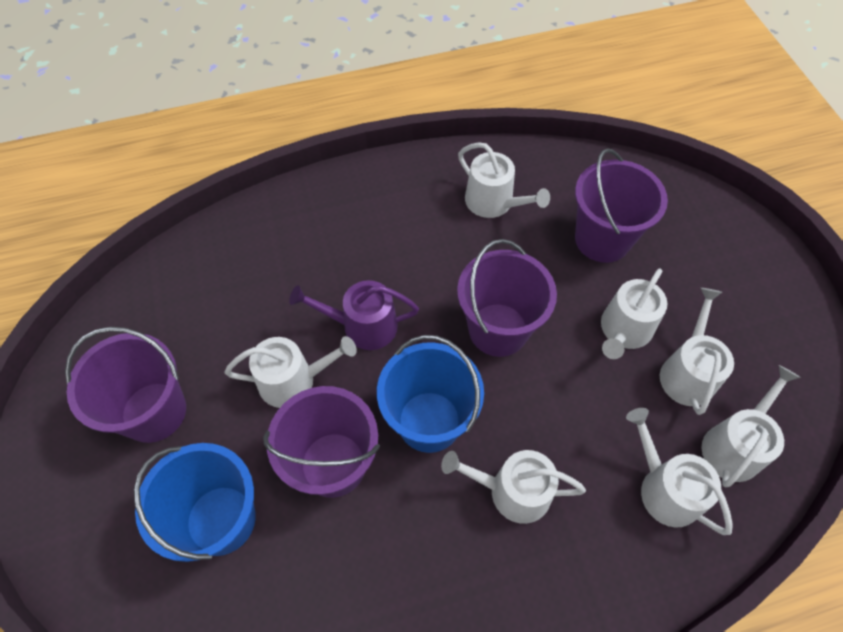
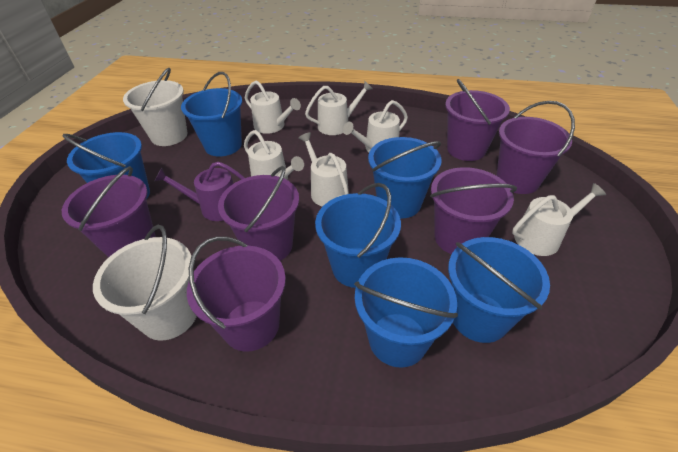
blue bucket: 2 -> 6
purple bucket: 4 -> 6
white bucket: 0 -> 2
white watering can: 7 -> 6

